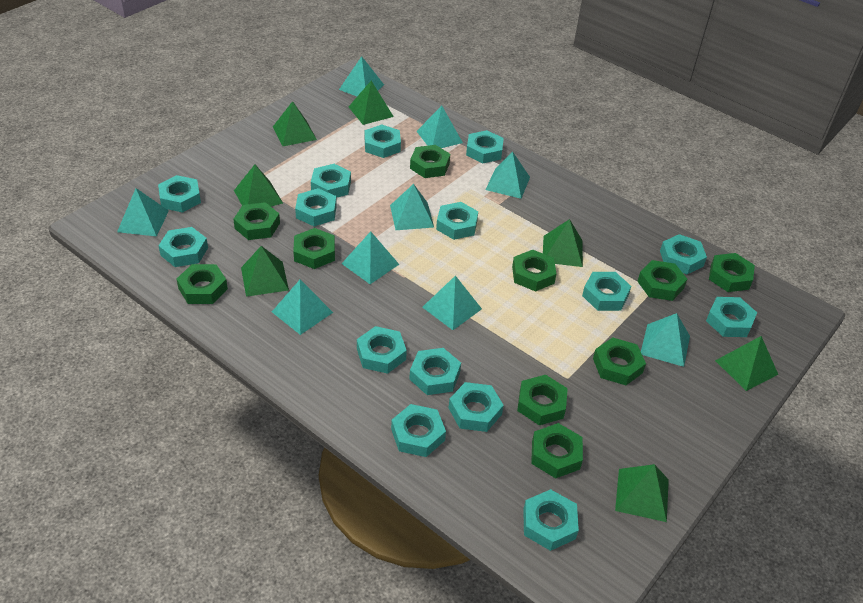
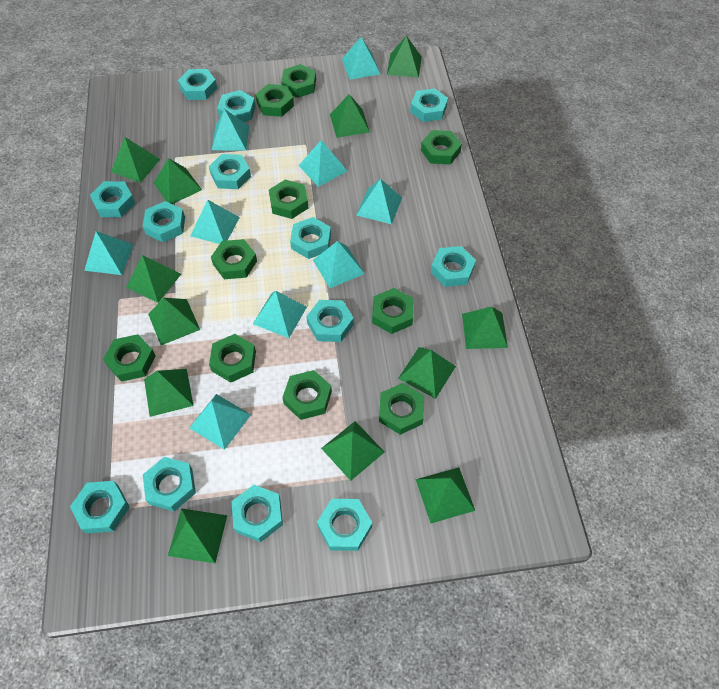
green pyramid: 7 -> 12
turquoise nut: 15 -> 13

